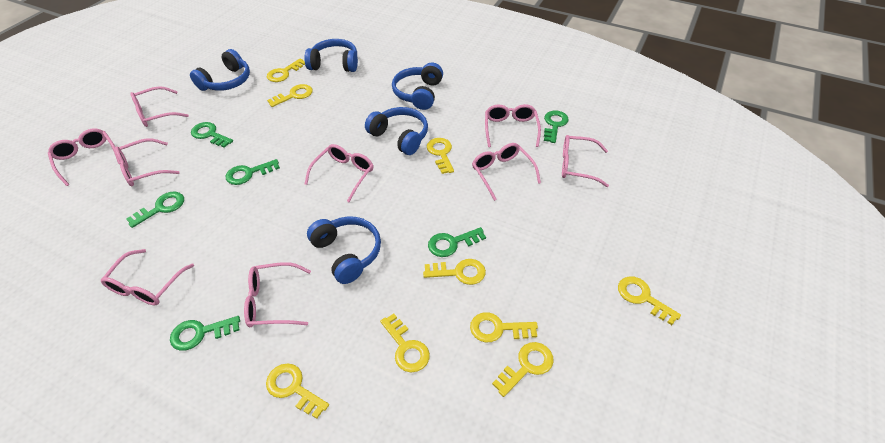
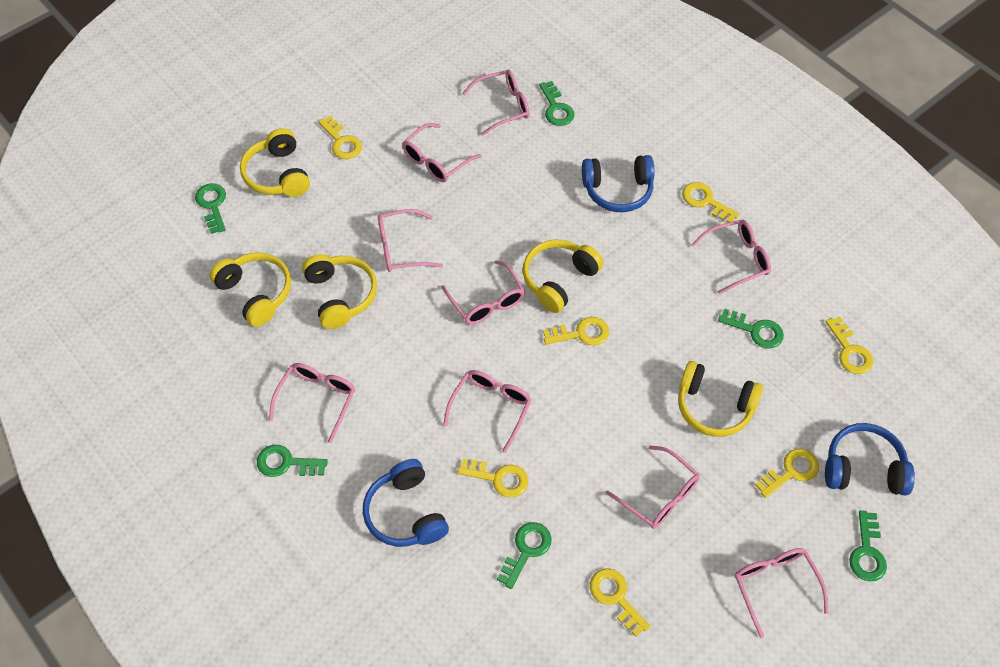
blue headphones: 5 -> 3
yellow headphones: 0 -> 5
yellow key: 9 -> 7

